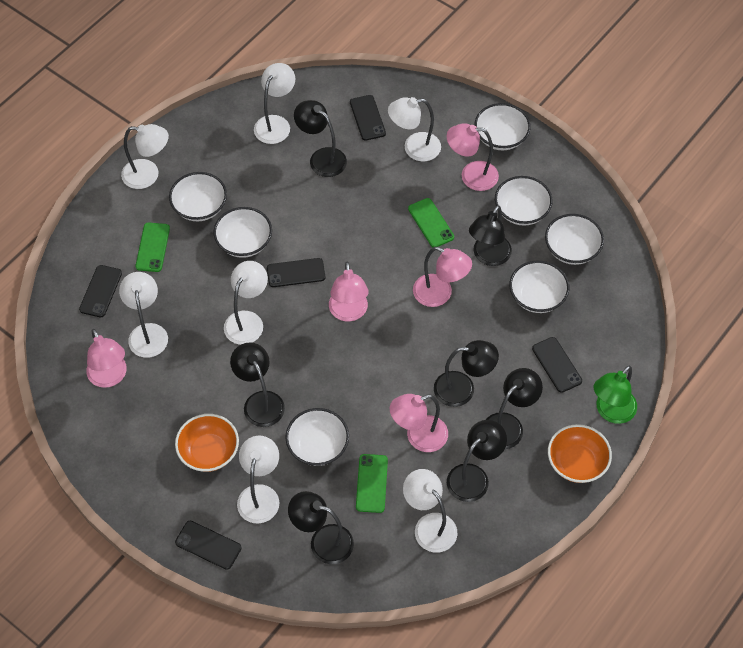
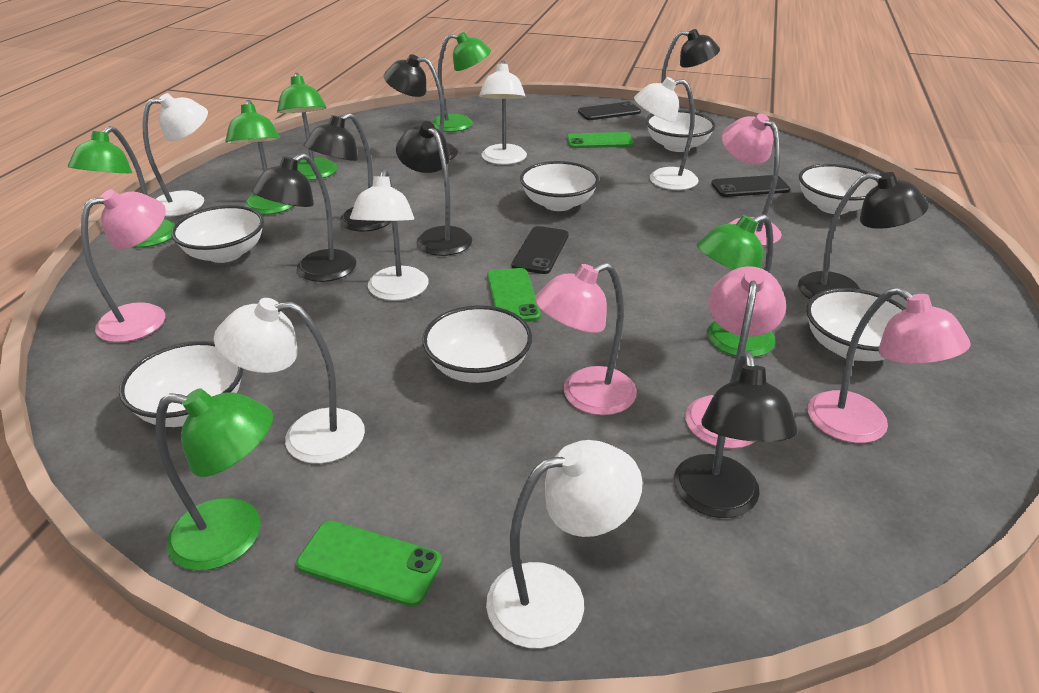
black phone: 5 -> 3
green lamp: 1 -> 6
orange bowl: 2 -> 0
white lamp: 7 -> 6

